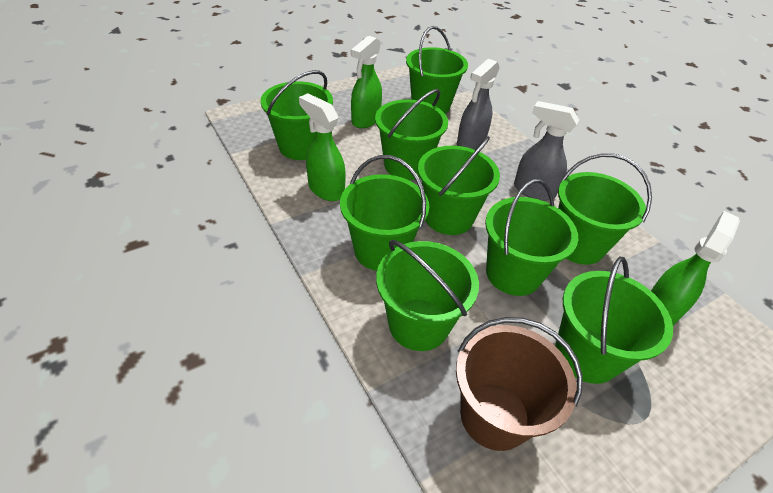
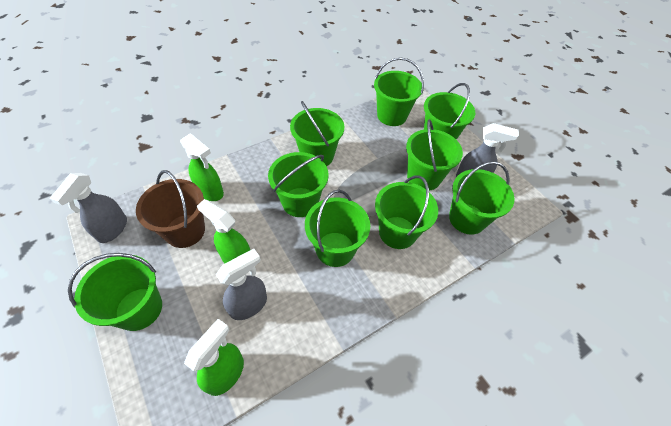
grey spray bottle: 2 -> 3

